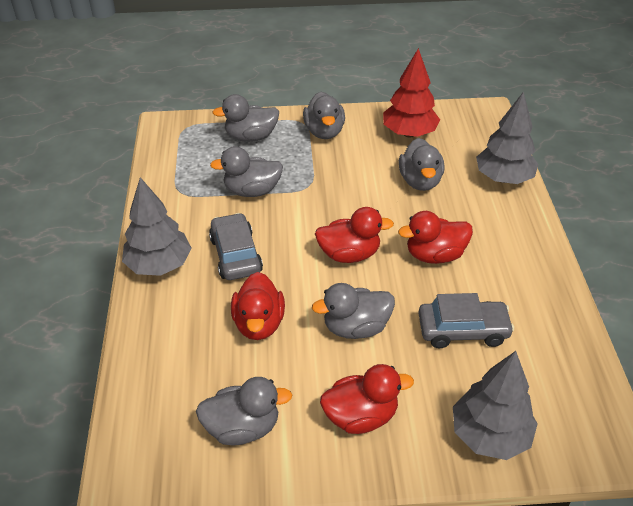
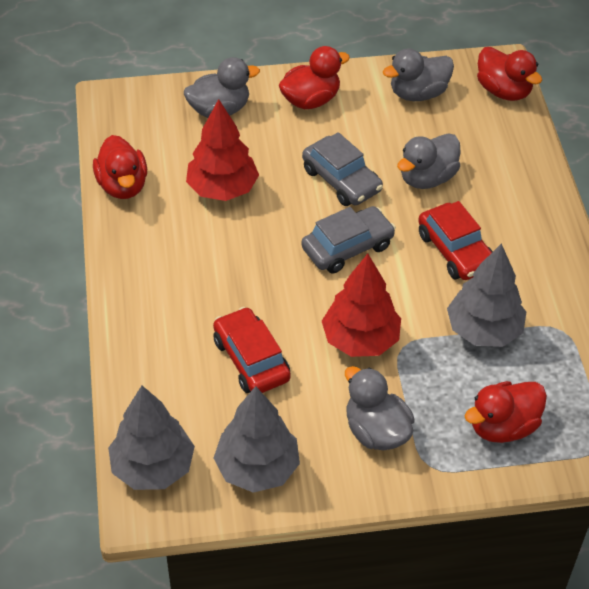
grey duck: 6 -> 4
red car: 0 -> 2
red tree: 1 -> 2

